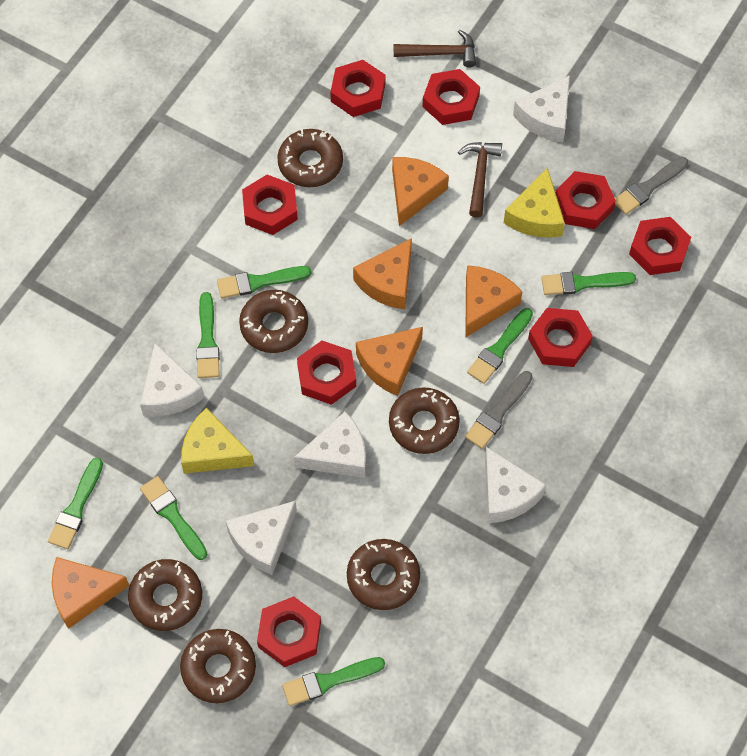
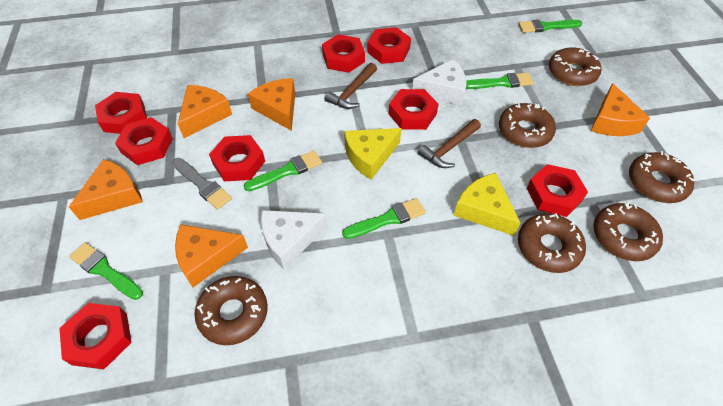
green brush: 7 -> 5
grey brush: 2 -> 1
white cheese: 5 -> 2

